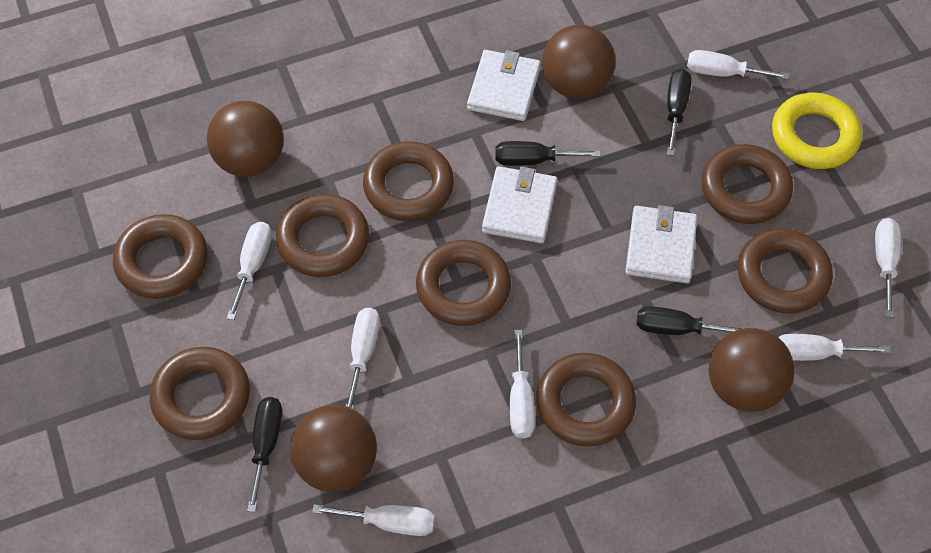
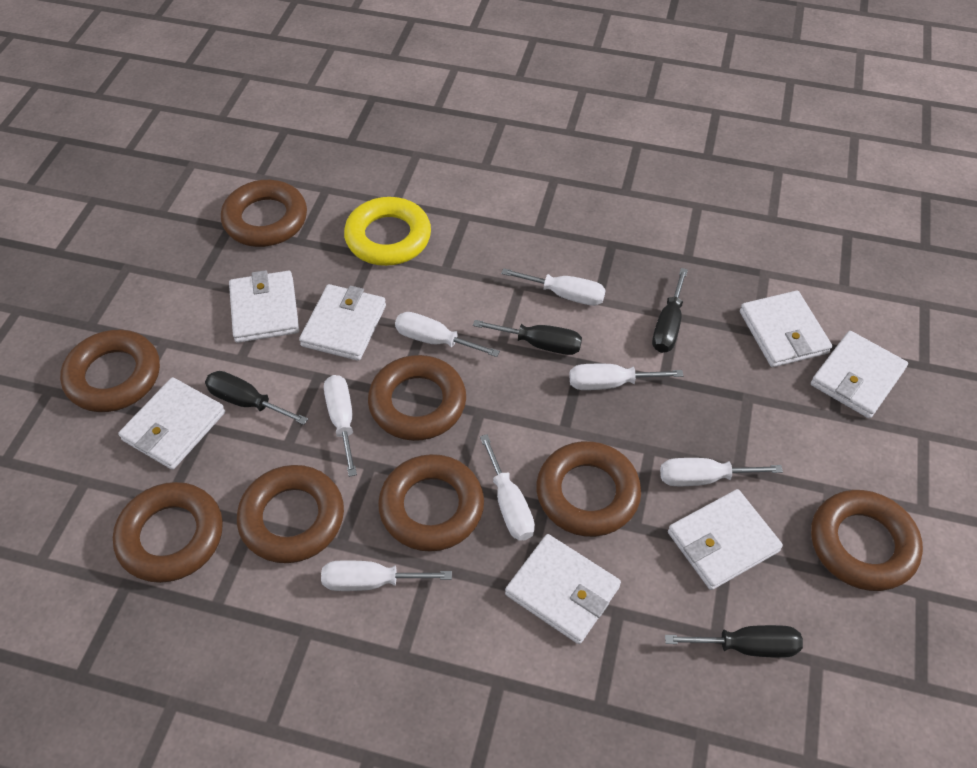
brown ball: 4 -> 0
white wallet: 3 -> 7

